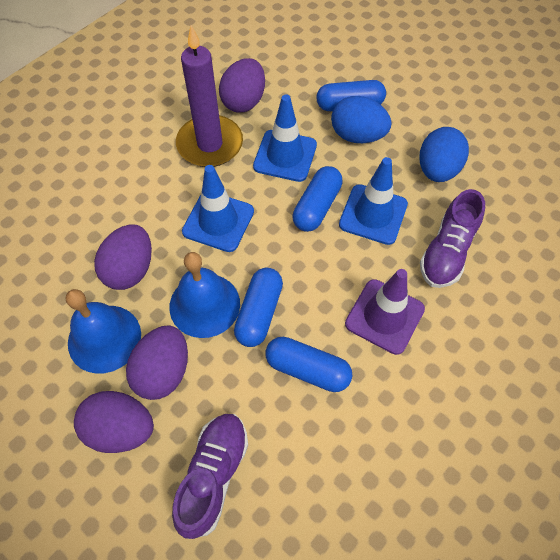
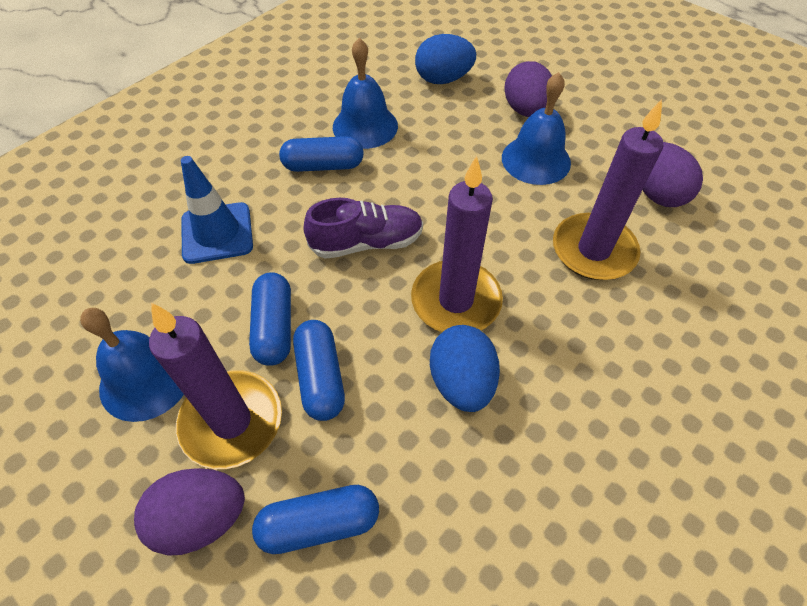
blue bell: 2 -> 3
blue traffic cone: 3 -> 1
purple candle: 1 -> 3
purple egg: 4 -> 3
purple shoe: 2 -> 1
purple traffic cone: 1 -> 0

